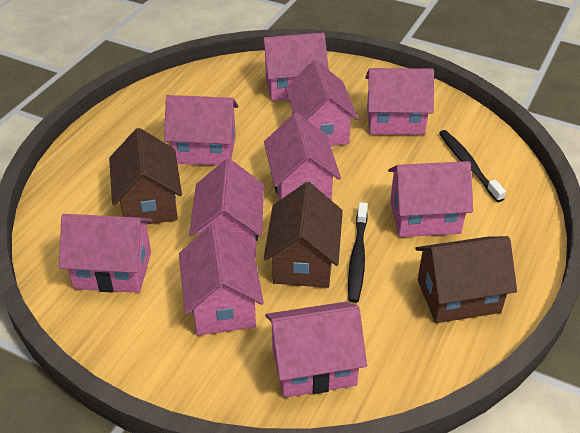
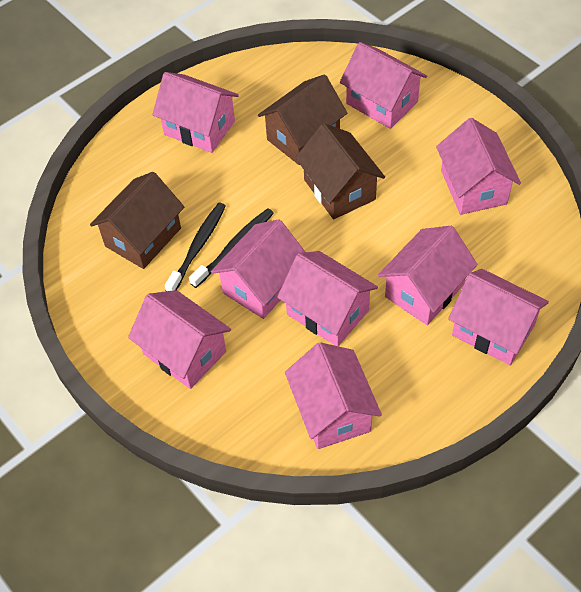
pink house: 10 -> 9

